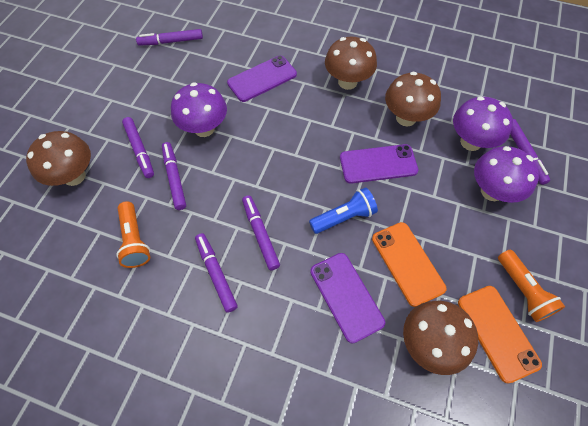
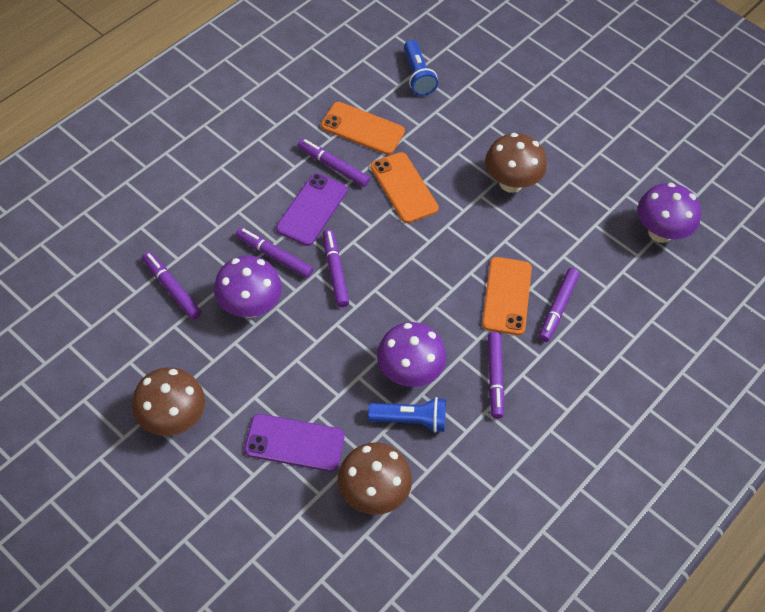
blue flashlight: 1 -> 2
brown mushroom: 4 -> 3
orange flashlight: 2 -> 0
orange phone: 2 -> 3
purple phone: 3 -> 2

